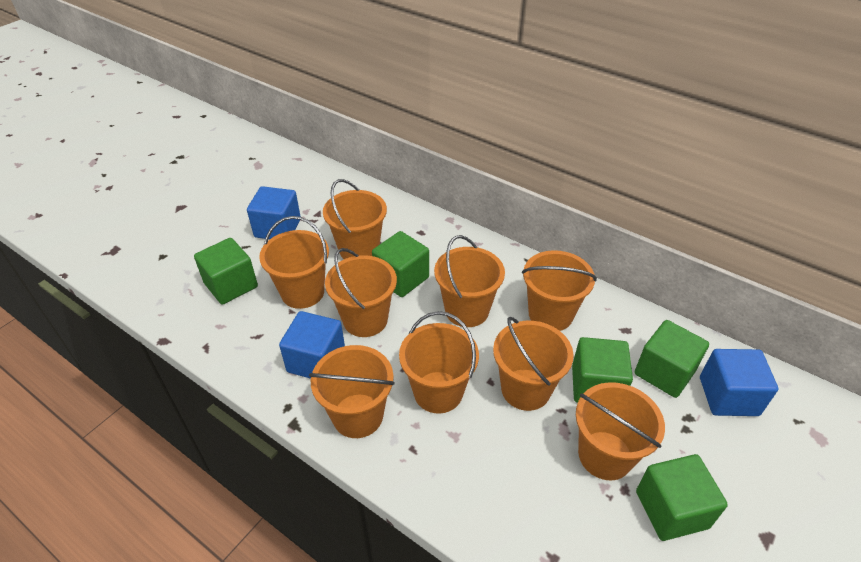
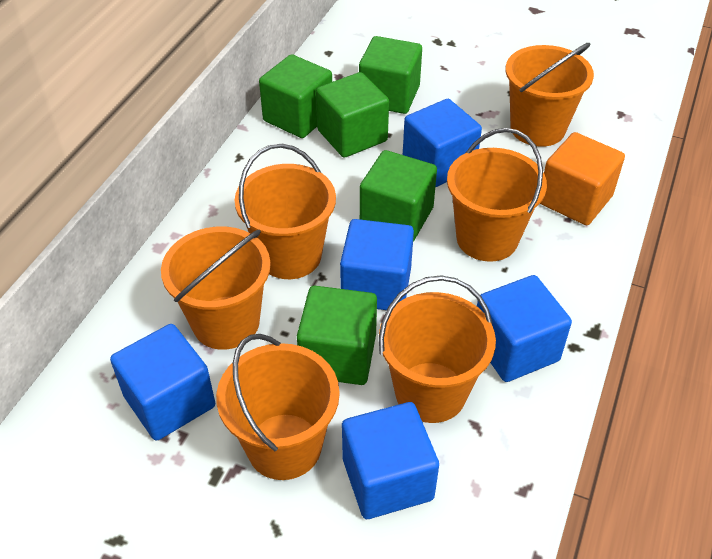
blue cube: 3 -> 5
orange bucket: 9 -> 6
orange cube: 0 -> 1

